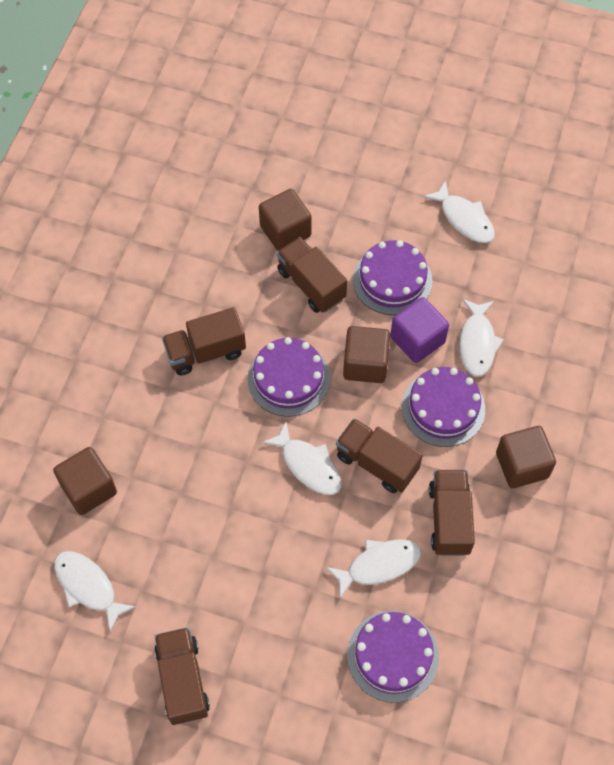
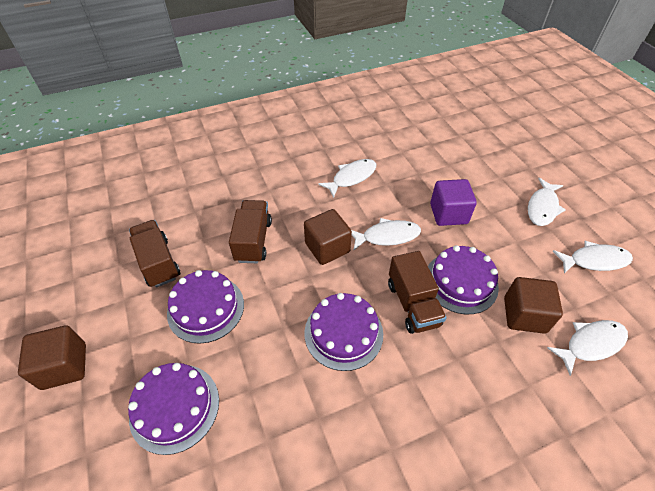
brown cube: 4 -> 3
brown truck: 5 -> 3

